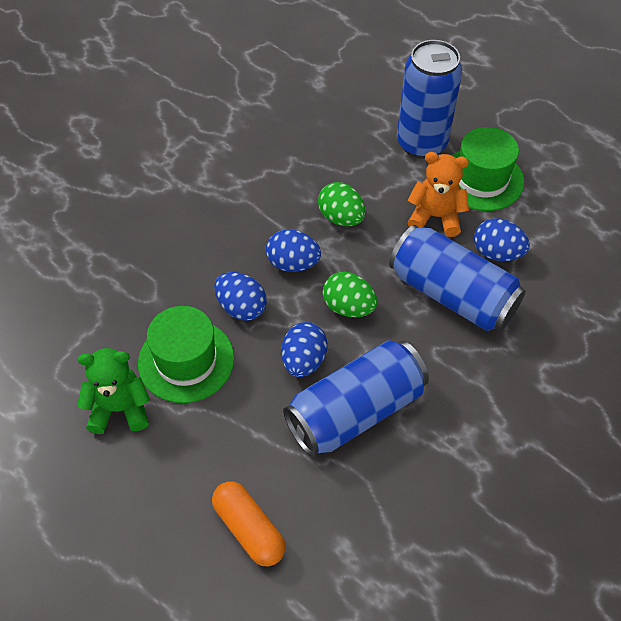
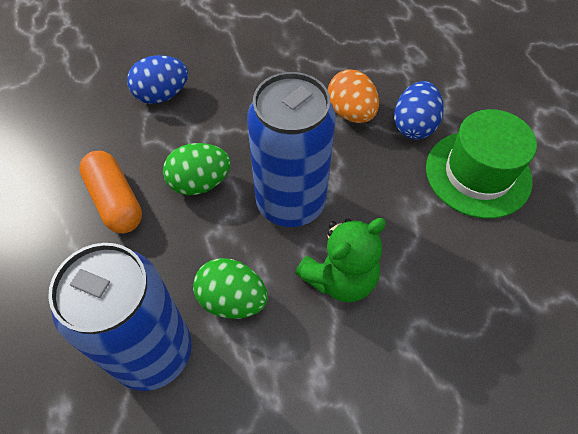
blue can: 3 -> 2
blue egg: 4 -> 2
green hat: 2 -> 1
orange egg: 0 -> 1
orange teddy bear: 1 -> 0

